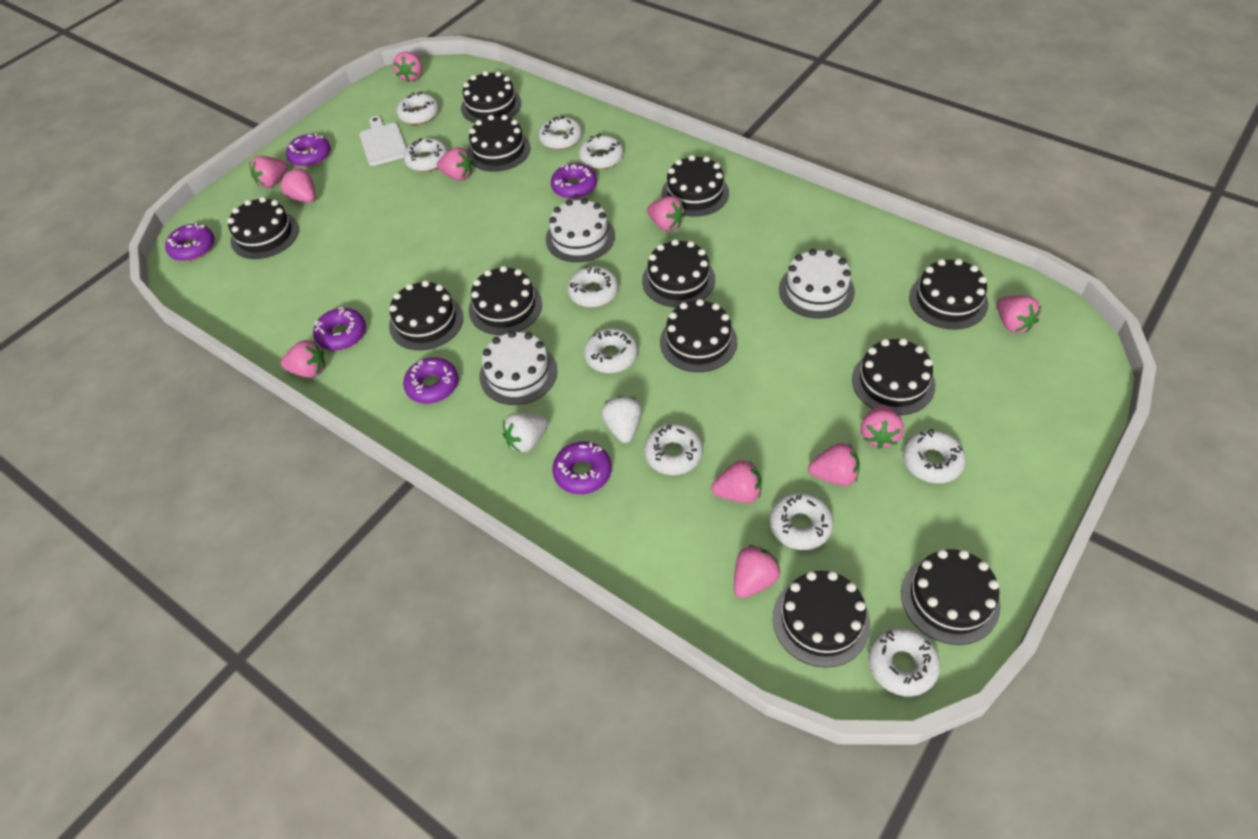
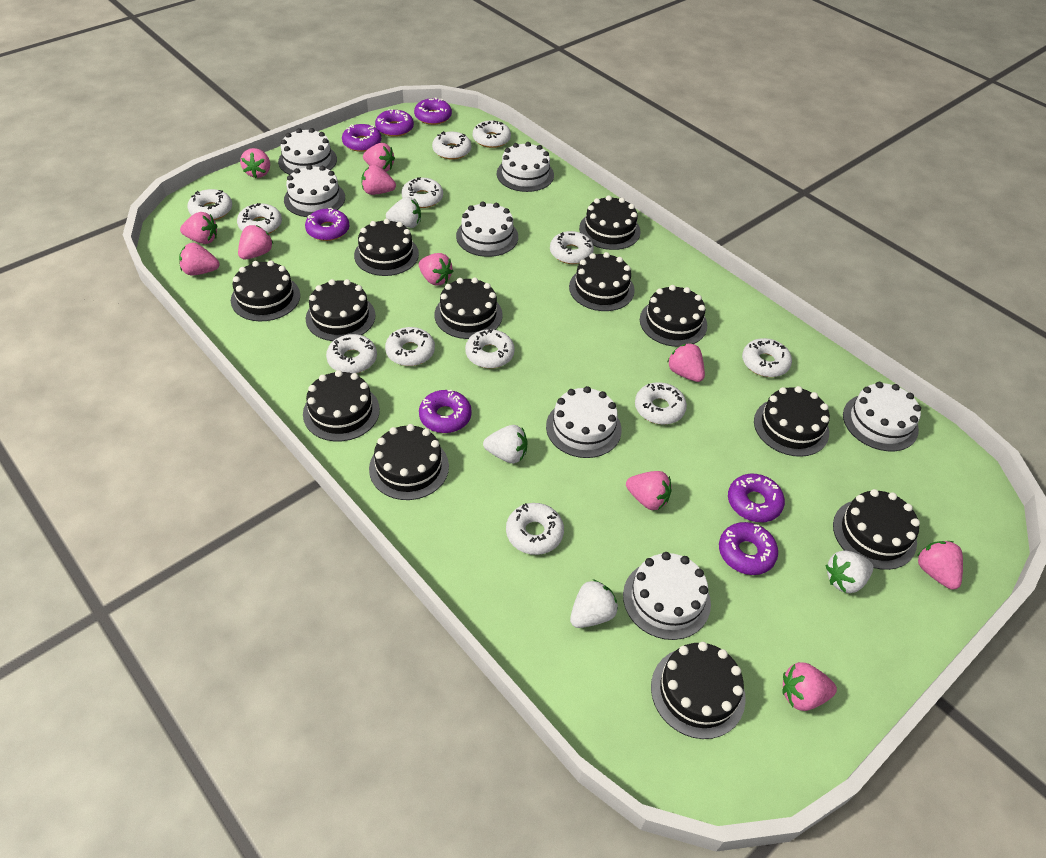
purple donut: 6 -> 7
white cake: 3 -> 7
white cutting board: 1 -> 0
white donut: 10 -> 12
white strawberry: 2 -> 4

